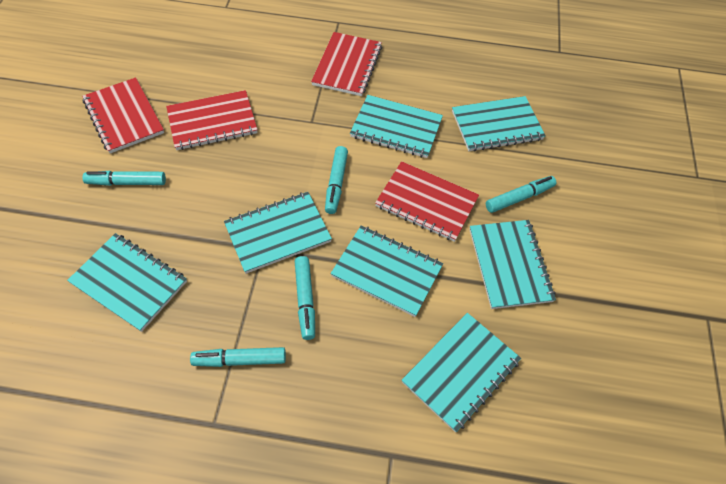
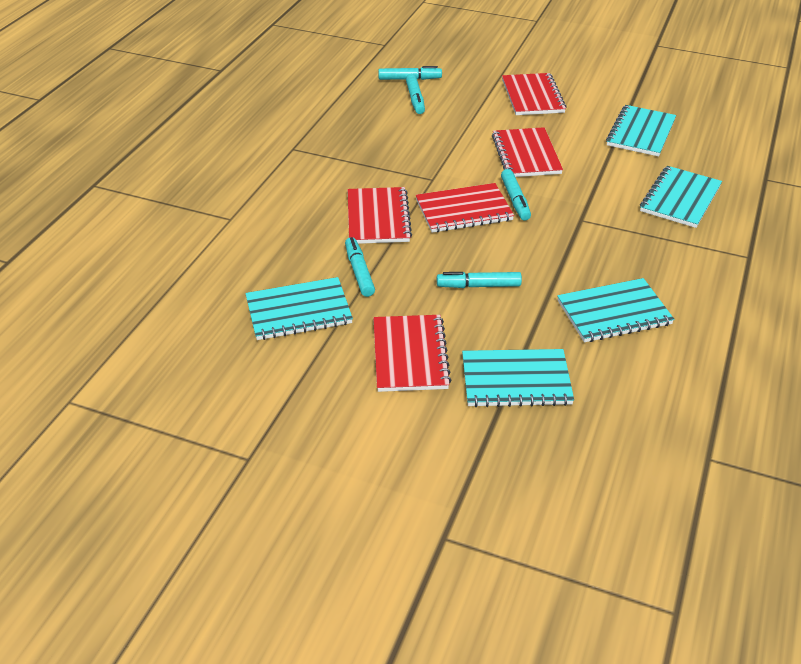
red notebook: 4 -> 5
turquoise notebook: 7 -> 5

